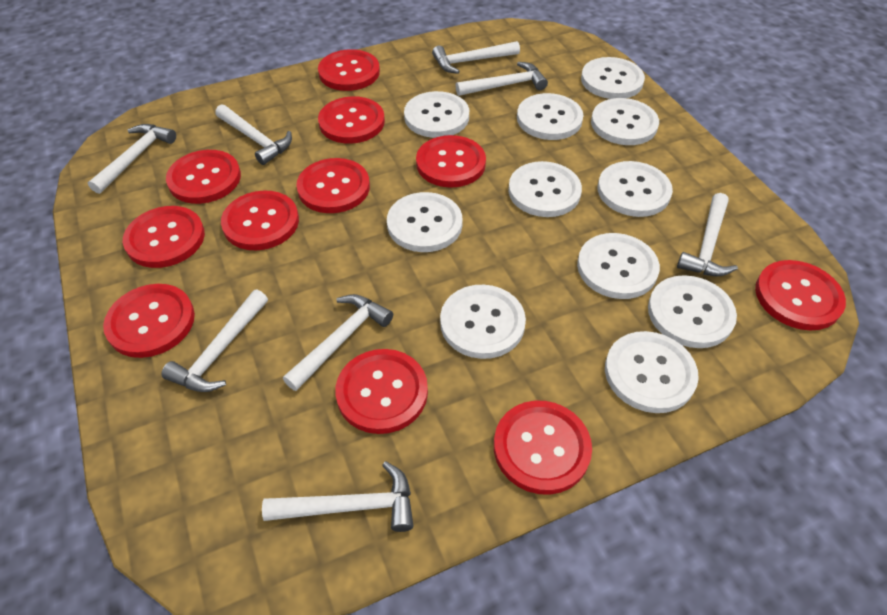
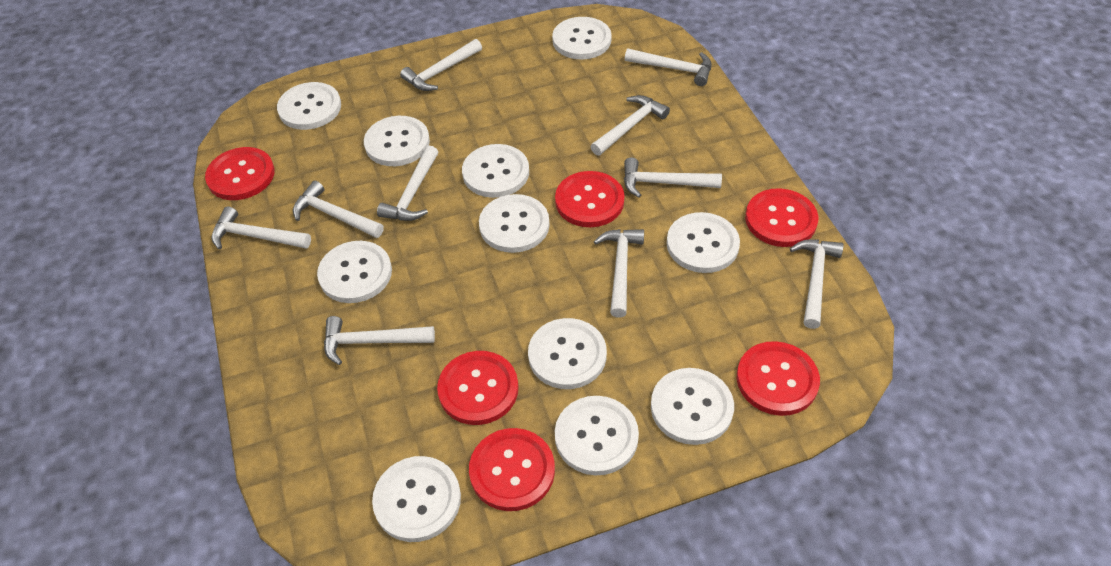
red button: 11 -> 6
white hammer: 8 -> 10

